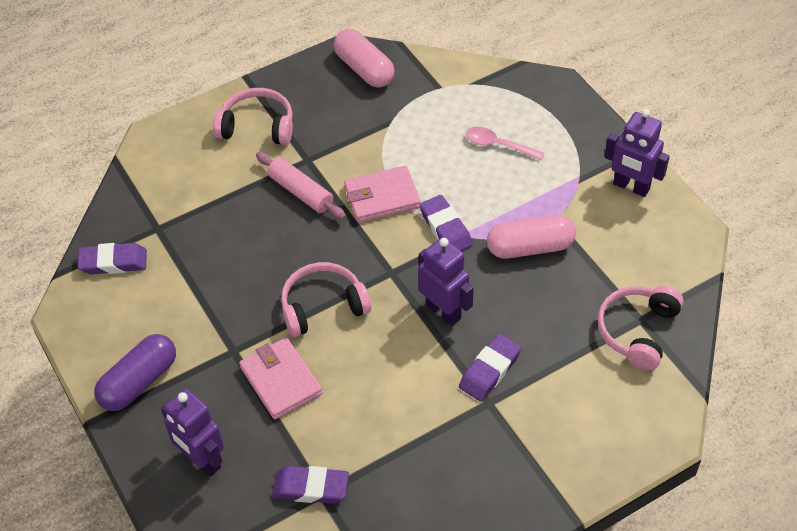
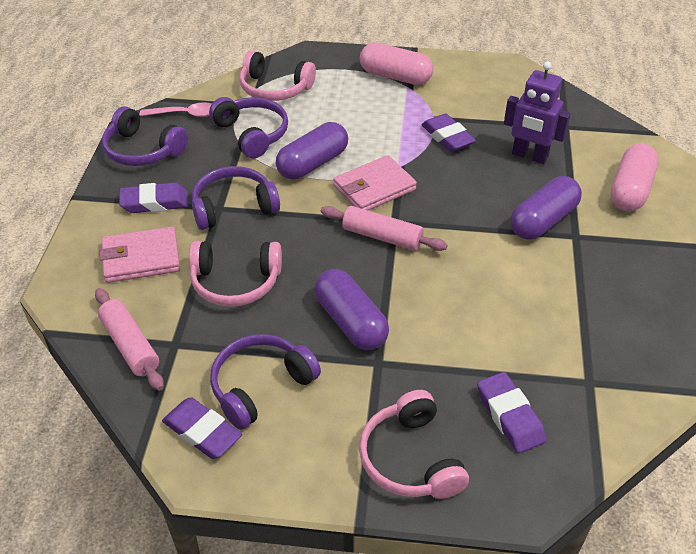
pink rolling pin: 1 -> 2
purple capsule: 1 -> 3
purple headphones: 0 -> 4
purple robot: 3 -> 1

